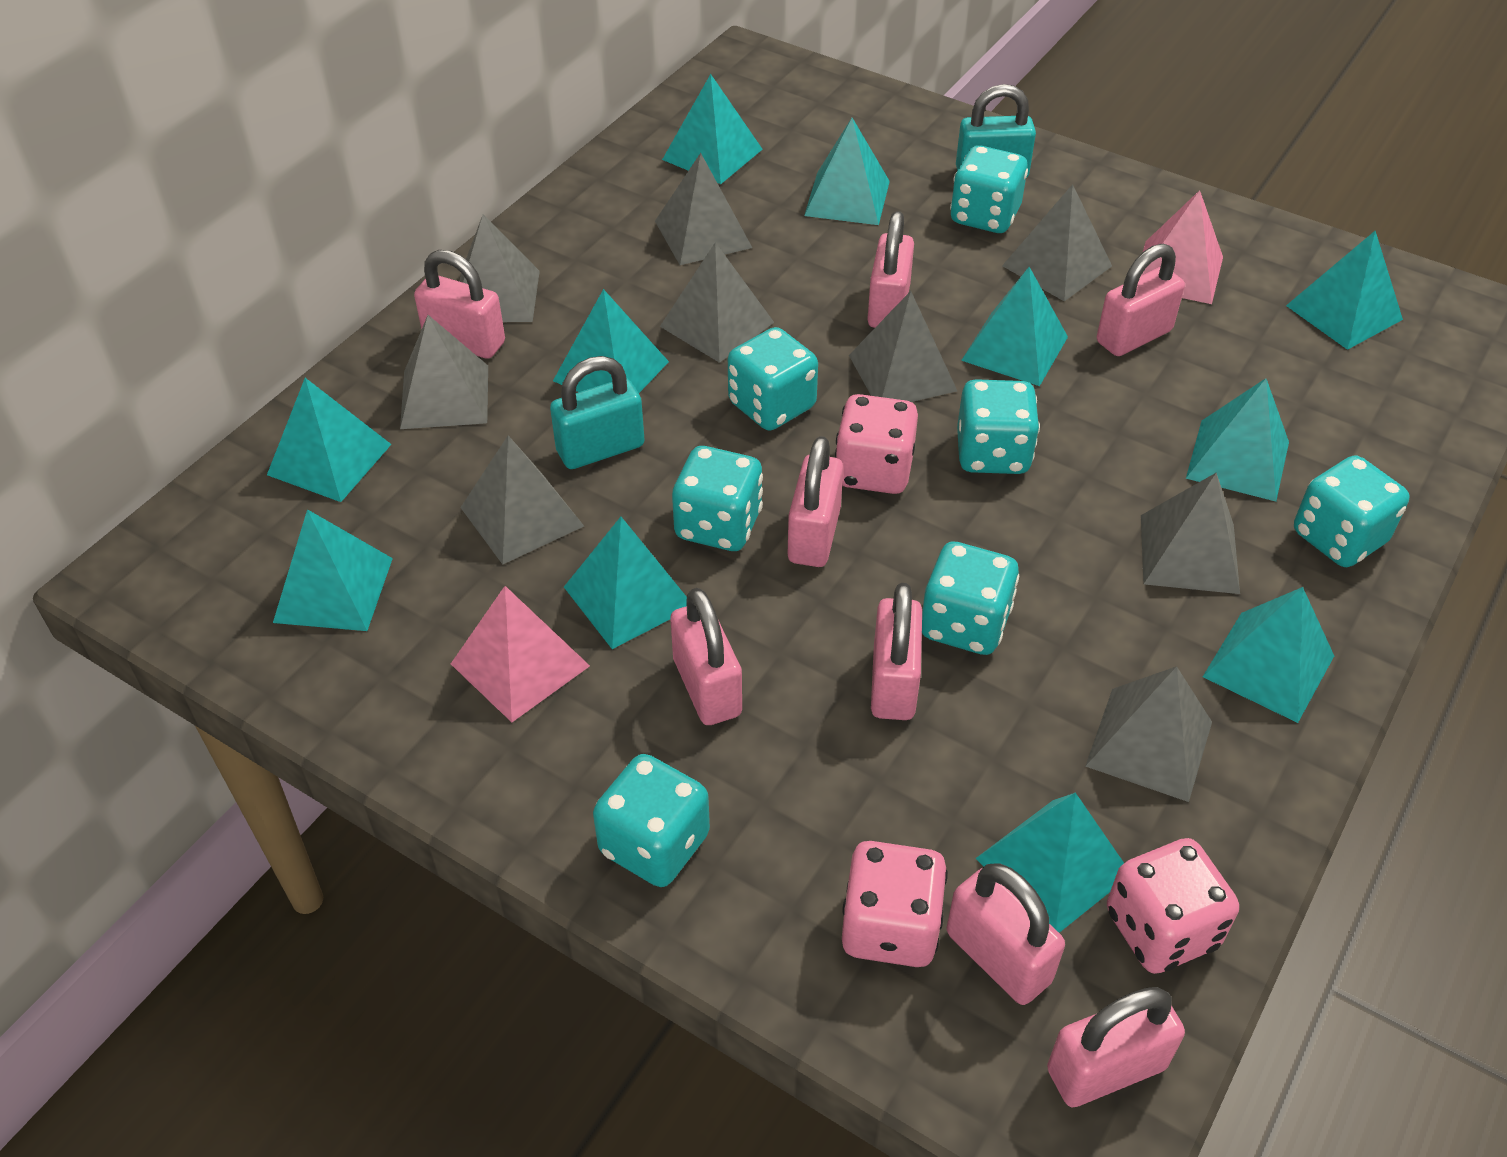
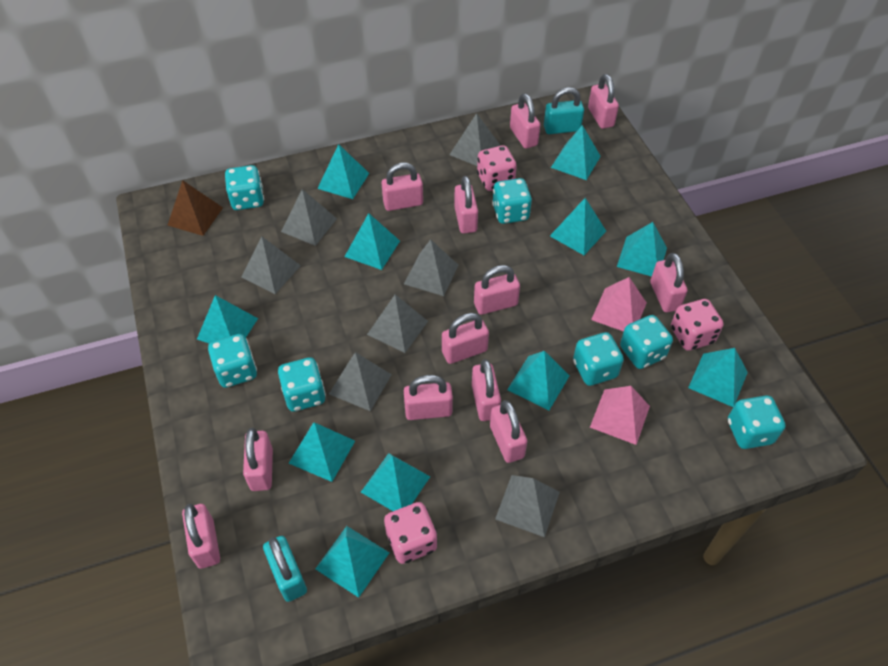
brown pyramid: 0 -> 1
grey pyramid: 9 -> 7
pink padlock: 8 -> 12

